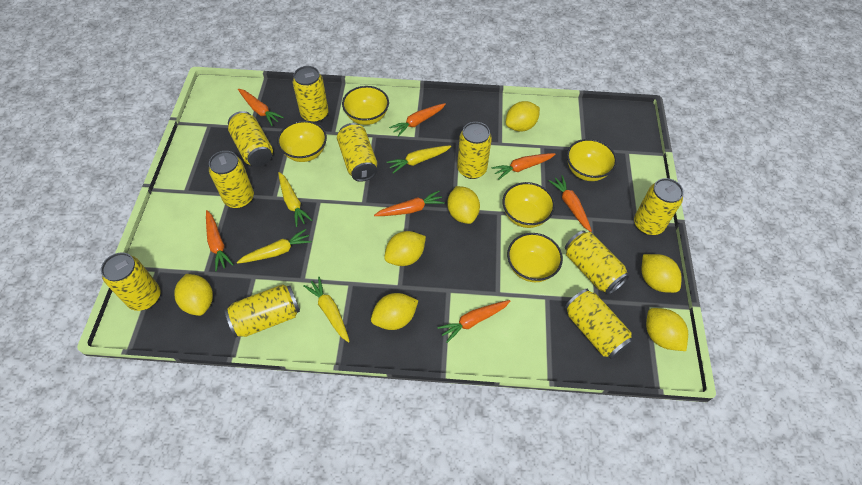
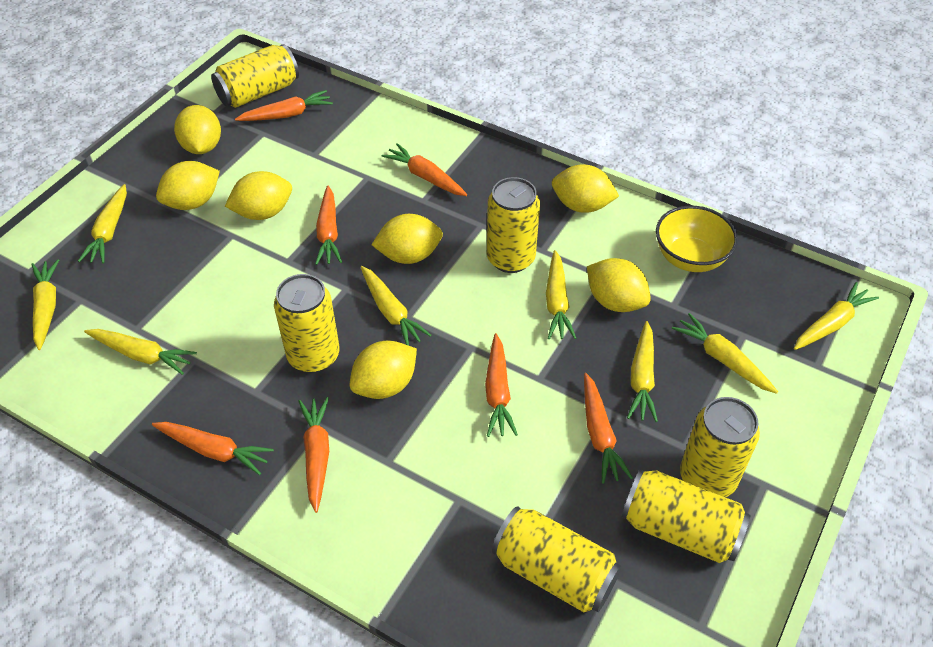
yellow bowl: 5 -> 1
yellow can: 10 -> 6
yellow carrot: 4 -> 8

